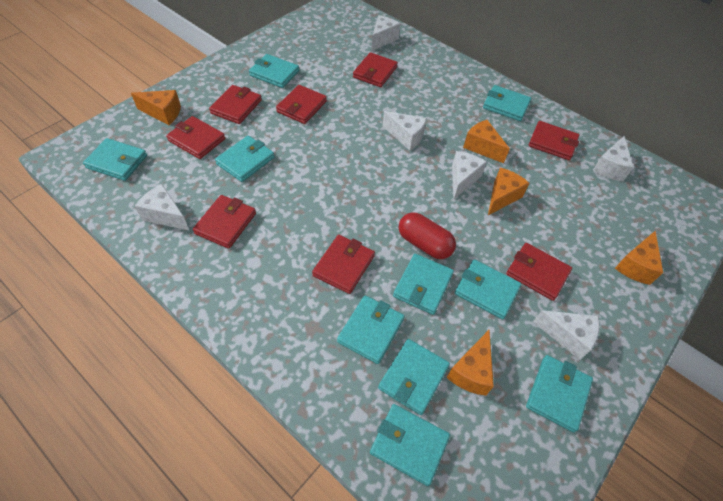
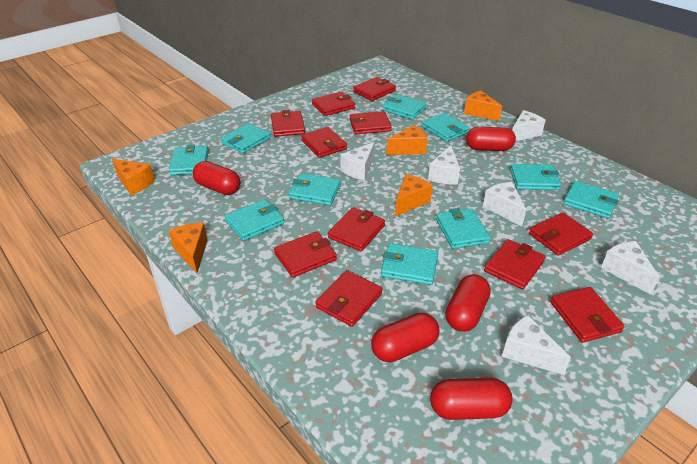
red capsule: 1 -> 5
red wallet: 8 -> 11

